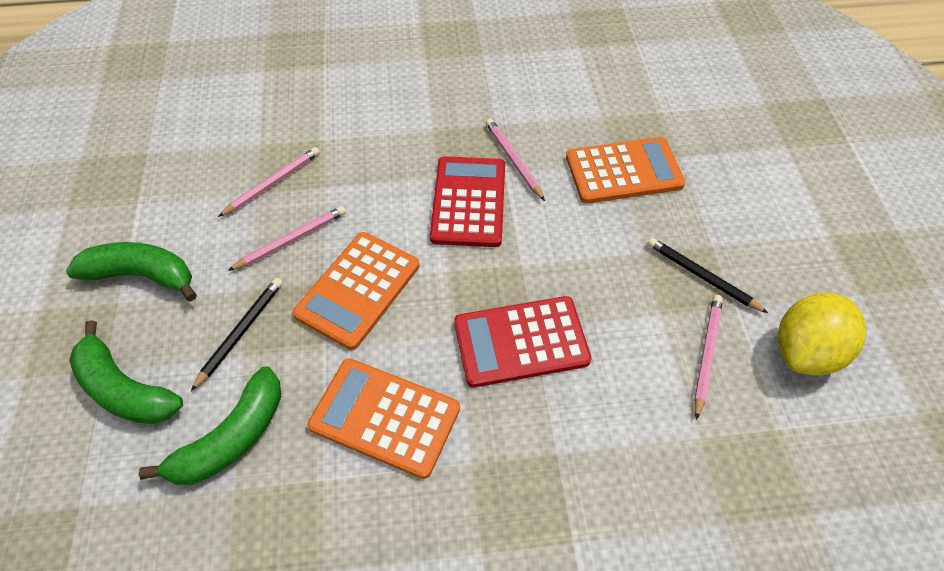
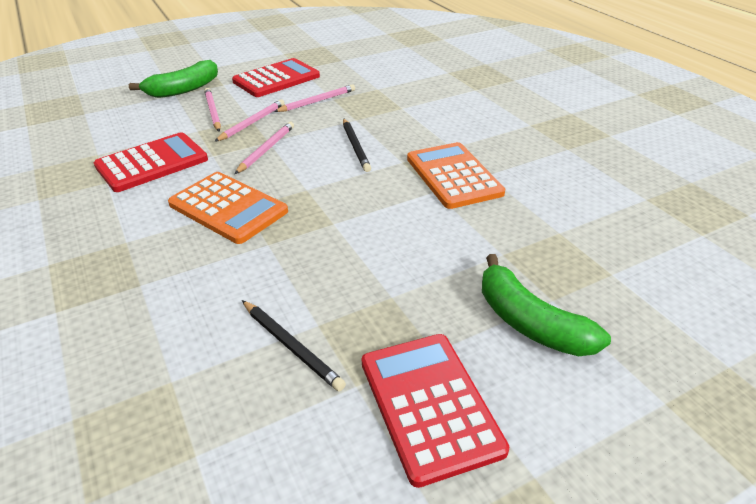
green banana: 3 -> 2
orange calculator: 3 -> 2
red calculator: 2 -> 3
yellow lemon: 1 -> 0

